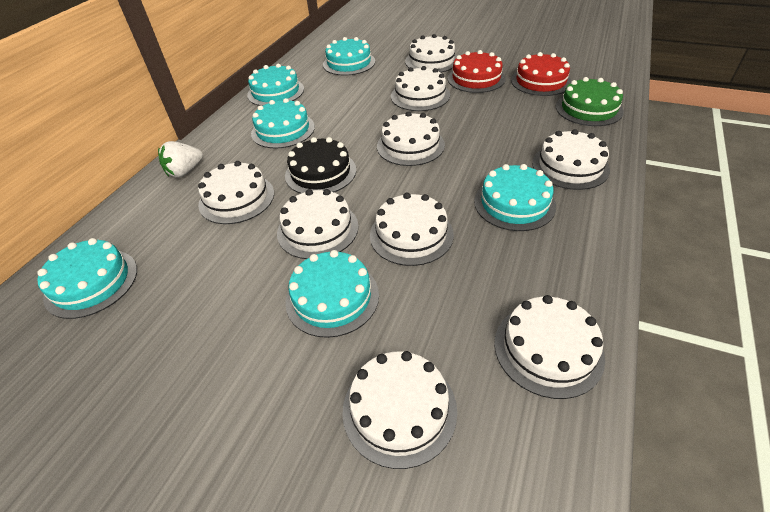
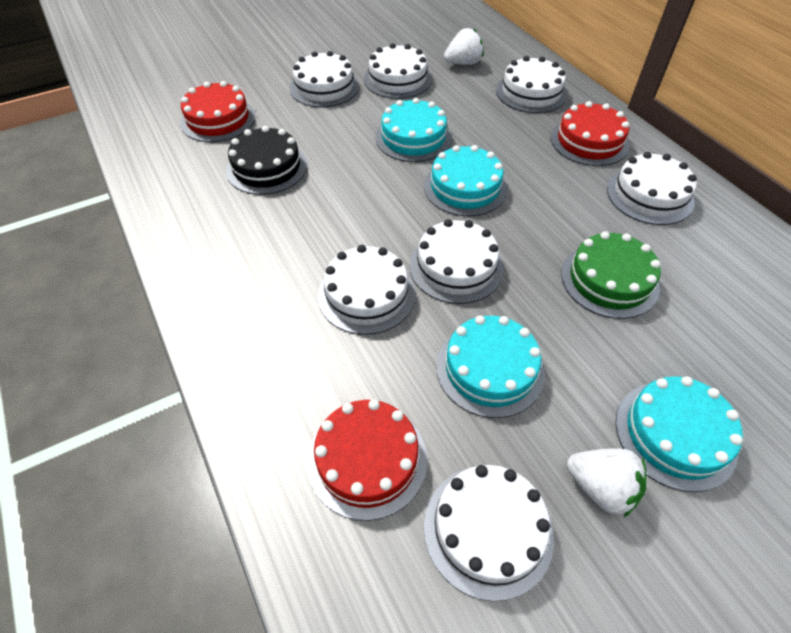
red cake: 2 -> 3
turquoise cake: 6 -> 4
white cake: 9 -> 7
white strawberry: 1 -> 2

